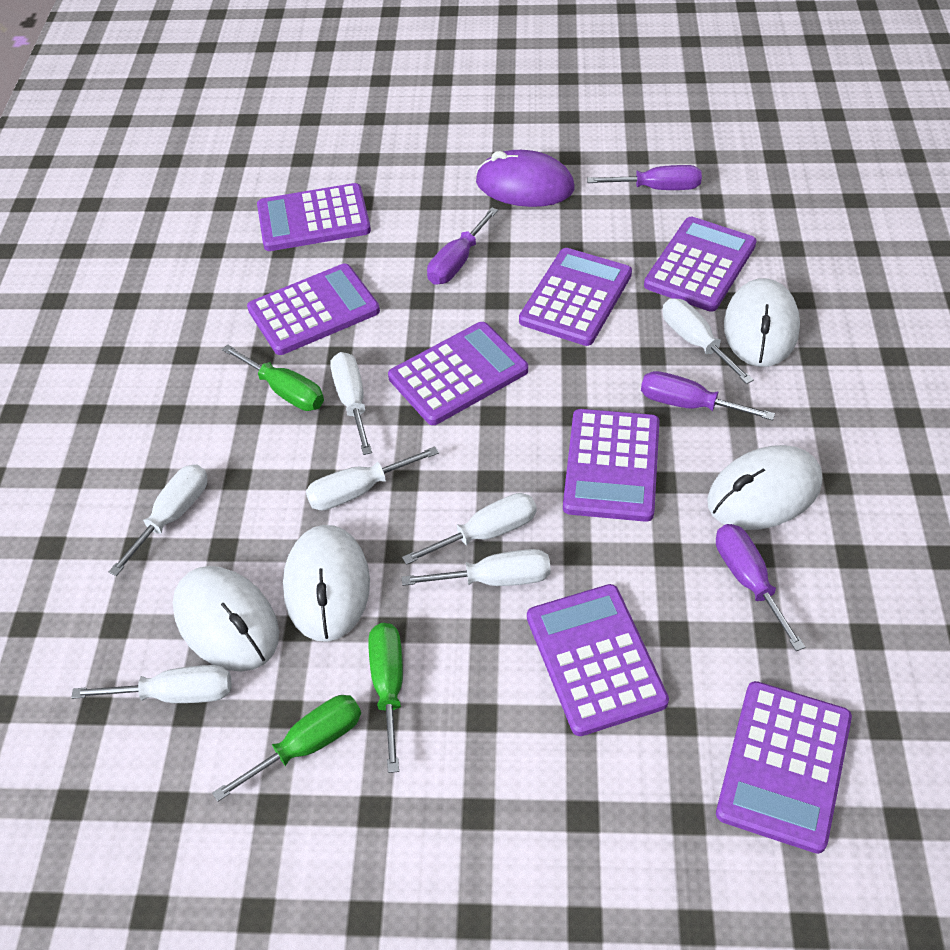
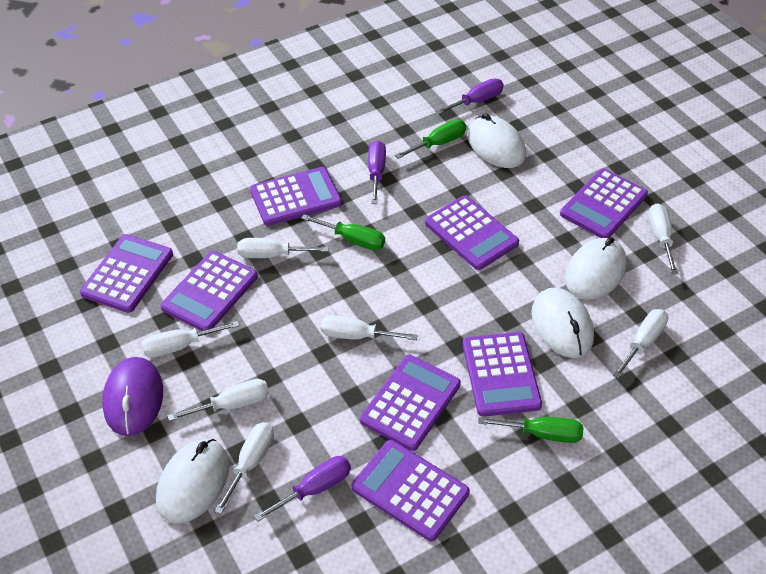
purple screwdriver: 4 -> 3

